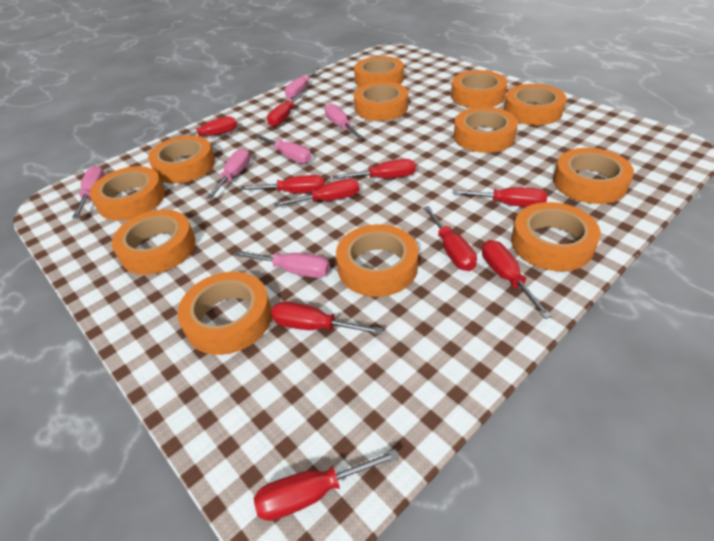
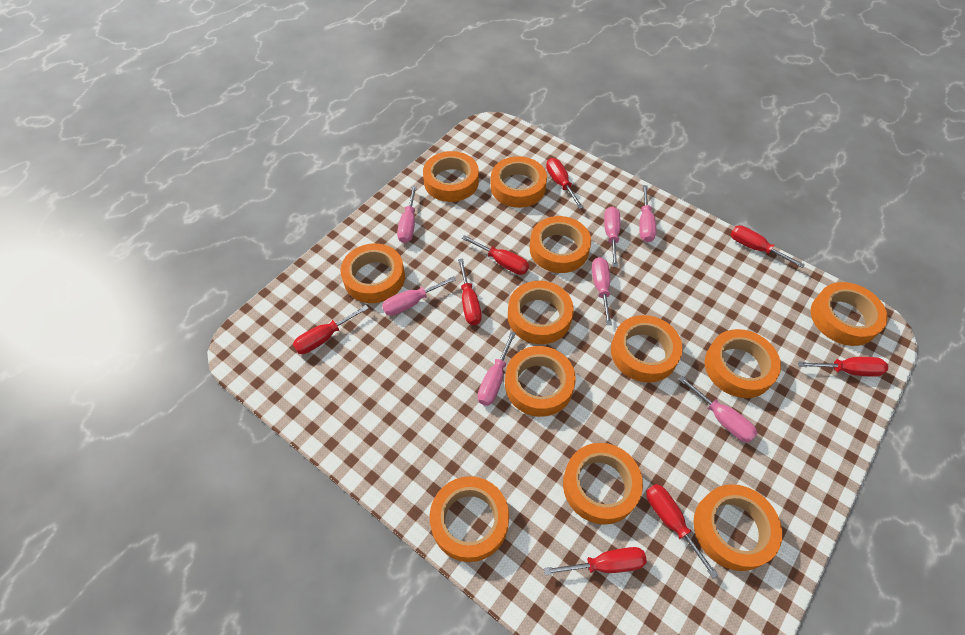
pink screwdriver: 6 -> 7
red screwdriver: 10 -> 8

